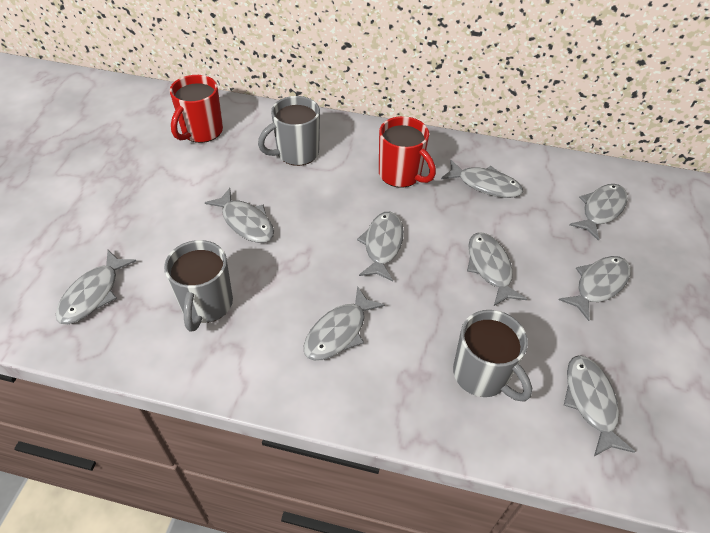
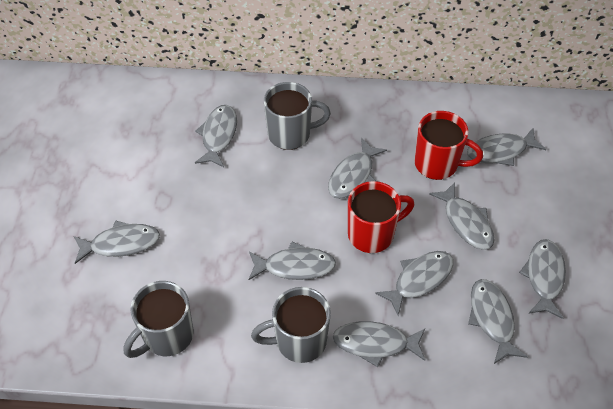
grey fish: 9 -> 10

